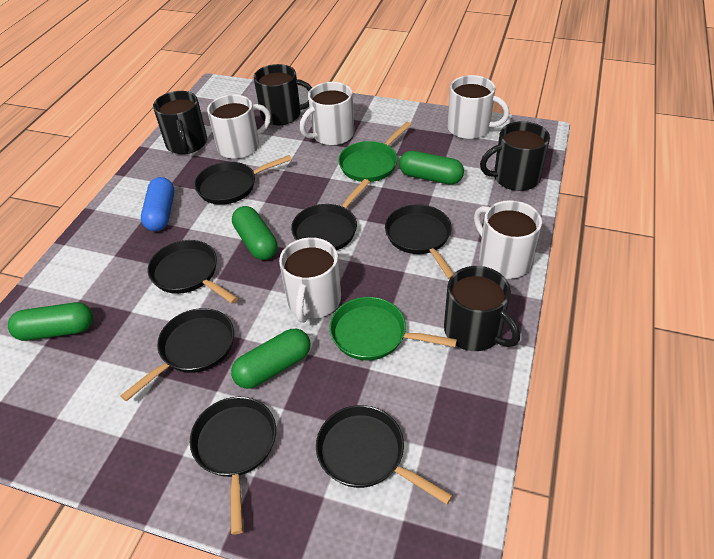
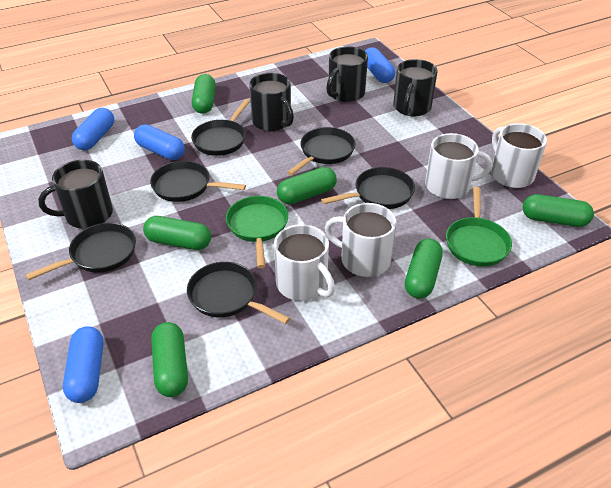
black pan: 7 -> 6
blue capsule: 1 -> 4
green capsule: 4 -> 6
white mug: 5 -> 4

